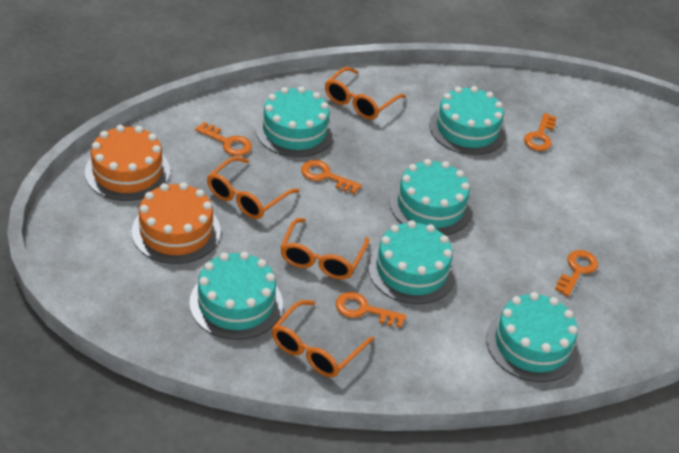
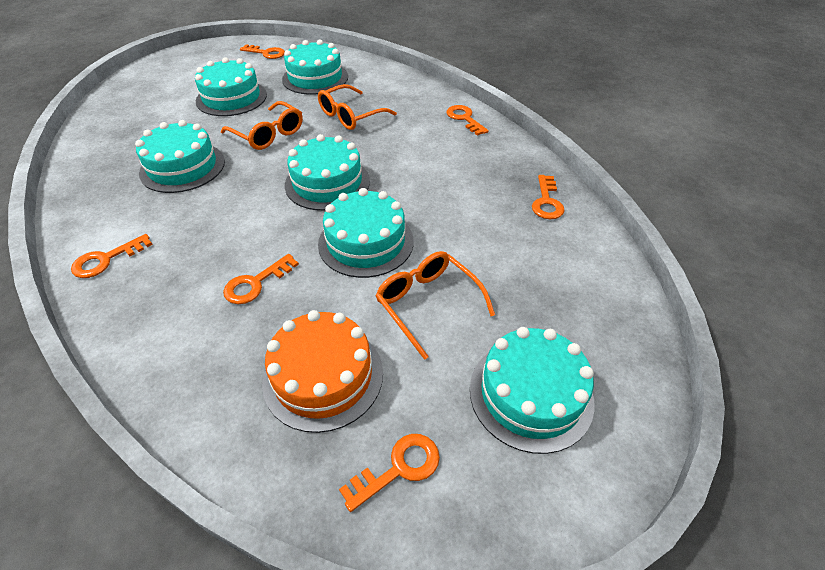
orange cake: 2 -> 1
orange glasses: 4 -> 3
orange key: 5 -> 6

